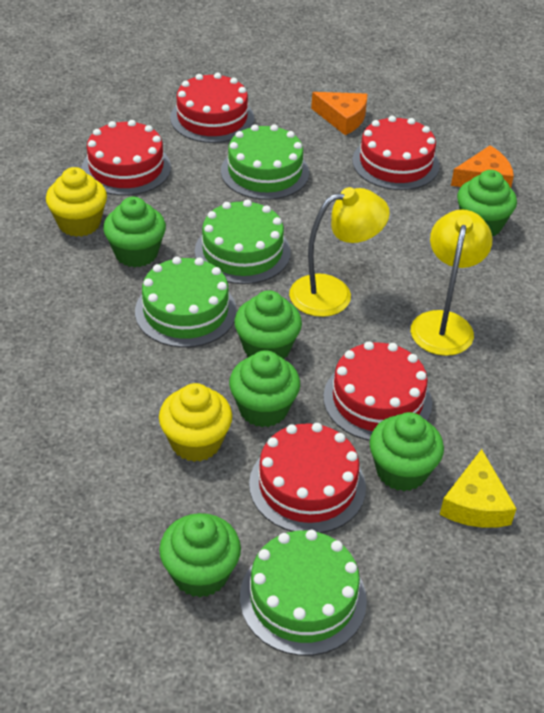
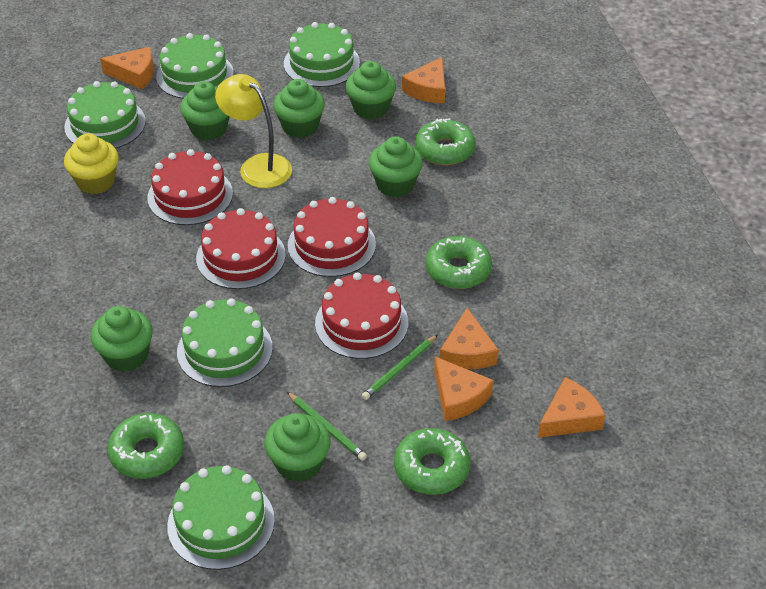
green cake: 4 -> 5
green donut: 0 -> 4
green pencil: 0 -> 2
orange cheese: 2 -> 5
red cake: 5 -> 4
yellow cheese: 1 -> 0
yellow cupcake: 2 -> 1
yellow lamp: 2 -> 1

